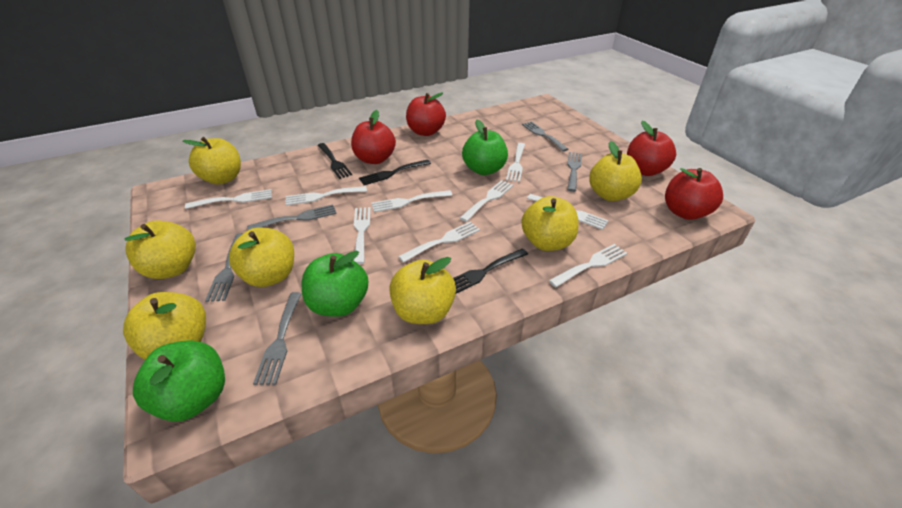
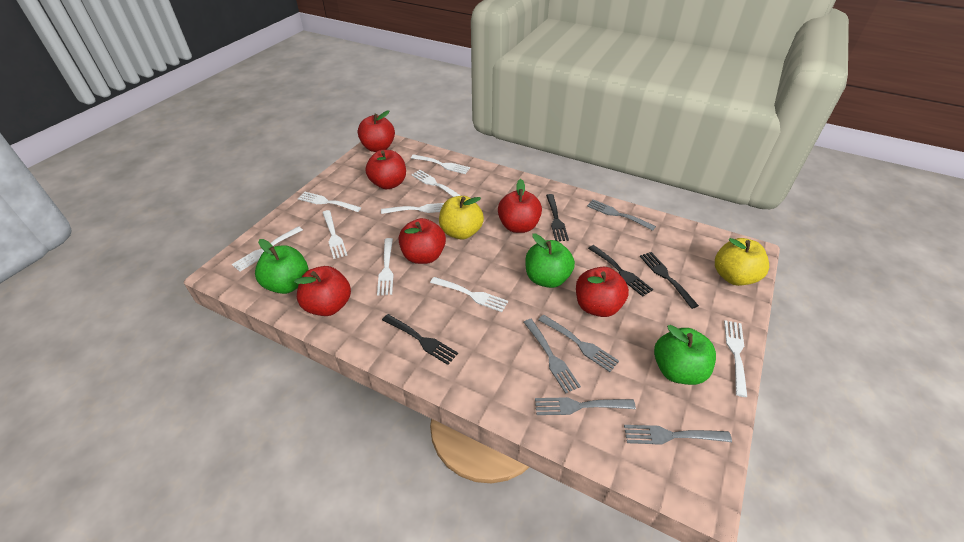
black fork: 3 -> 4
red apple: 4 -> 6
yellow apple: 7 -> 2

